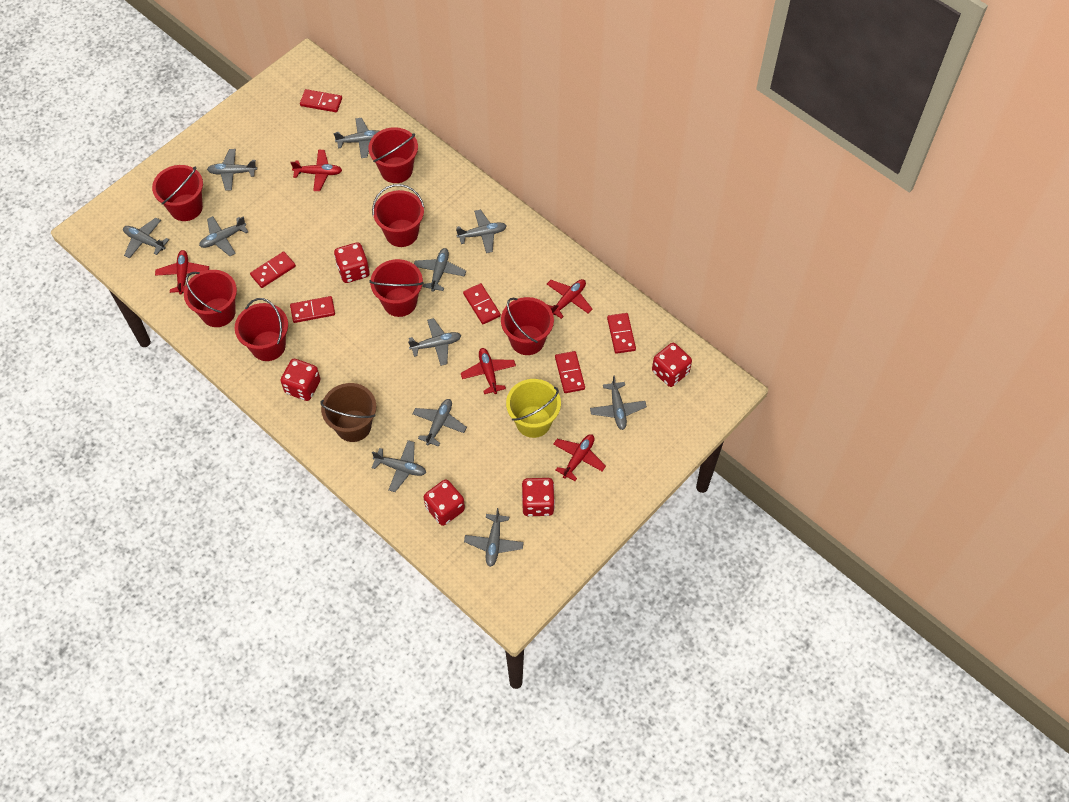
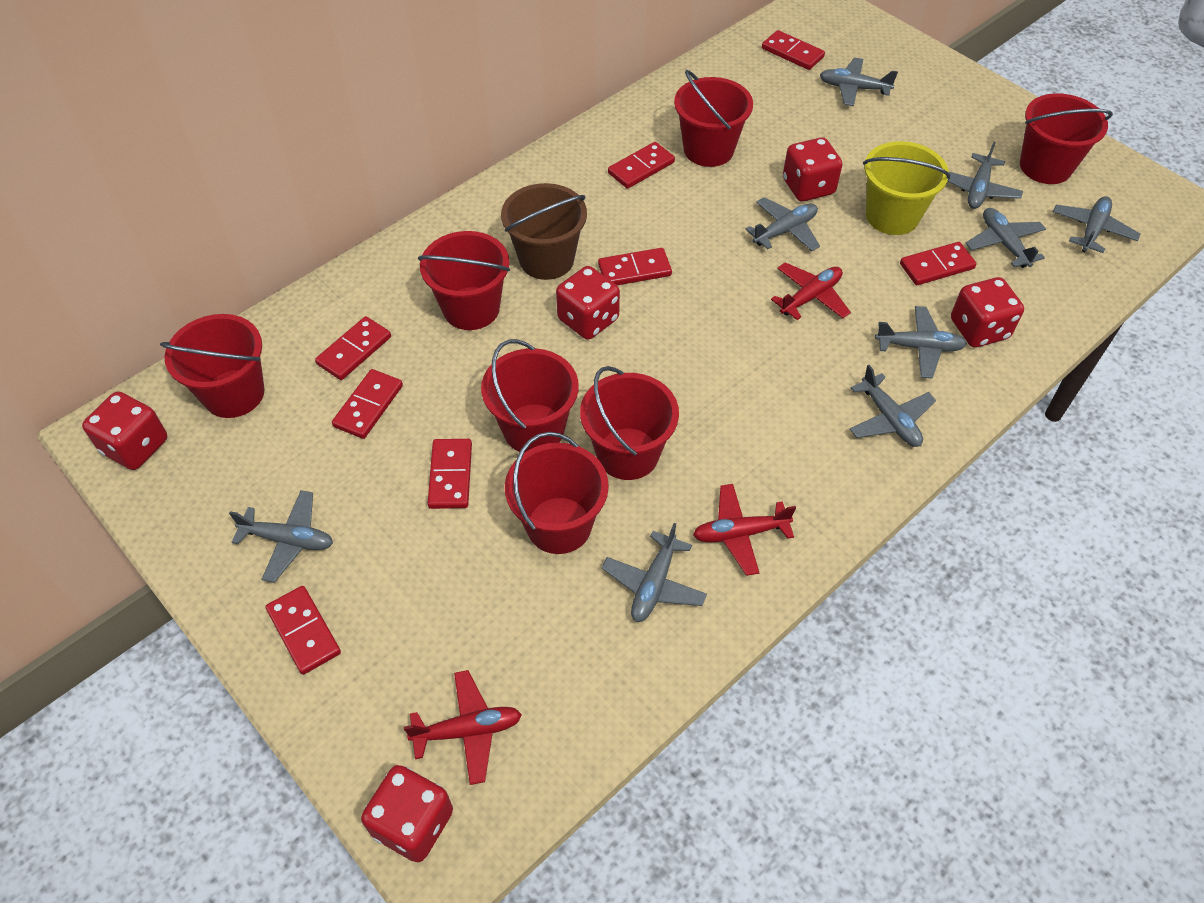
grey plane: 11 -> 9
red domino: 6 -> 8
red plane: 5 -> 3

